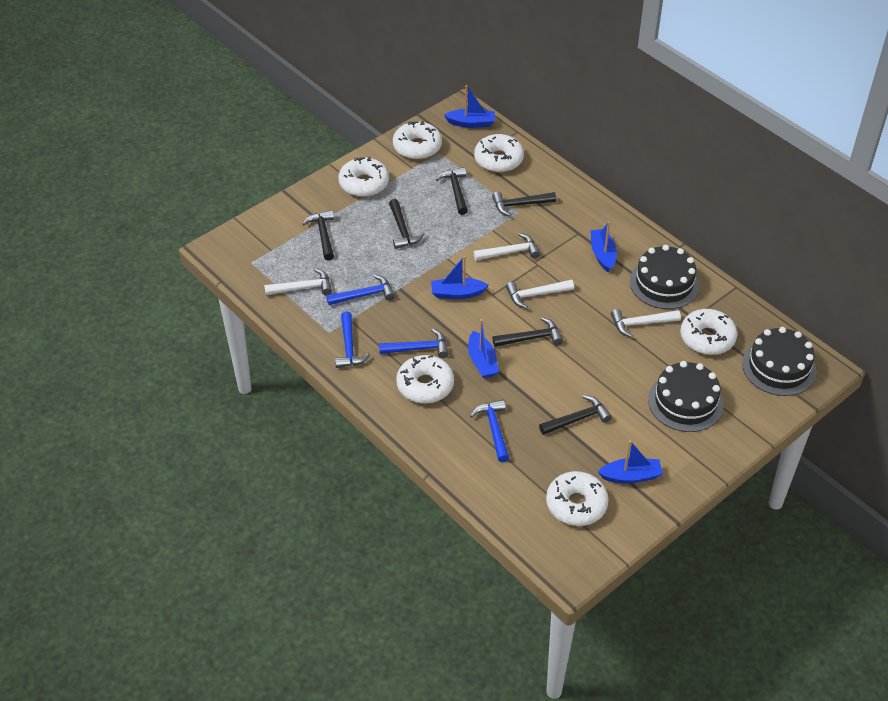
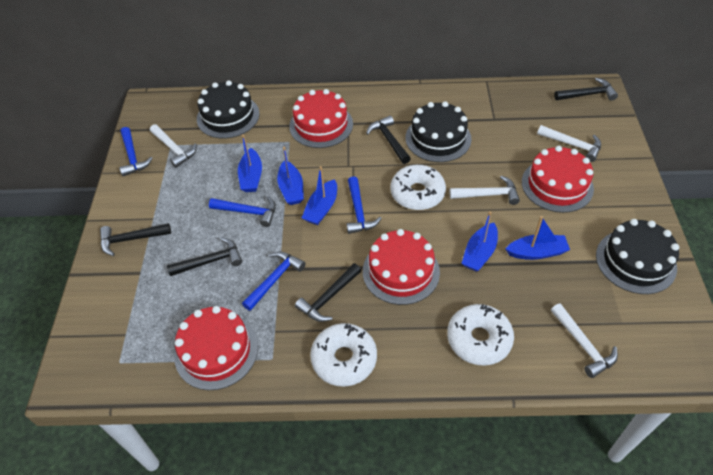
black hammer: 6 -> 5
red cake: 0 -> 4
white donut: 6 -> 3

